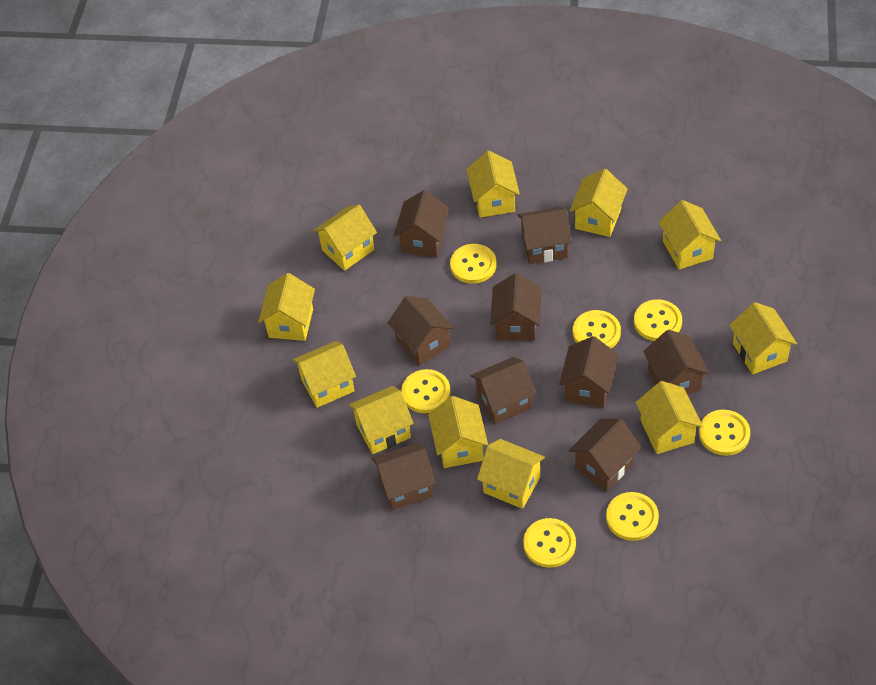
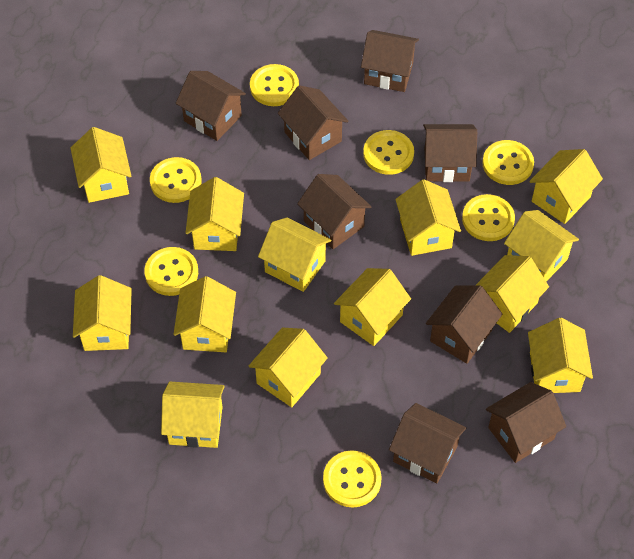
brown house: 9 -> 8
yellow house: 11 -> 13

